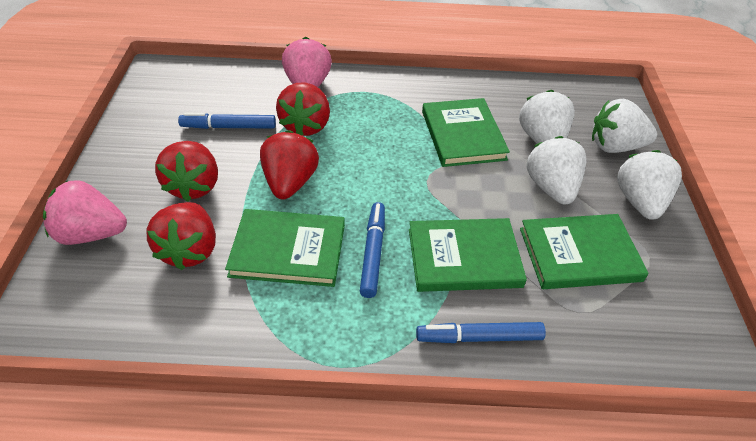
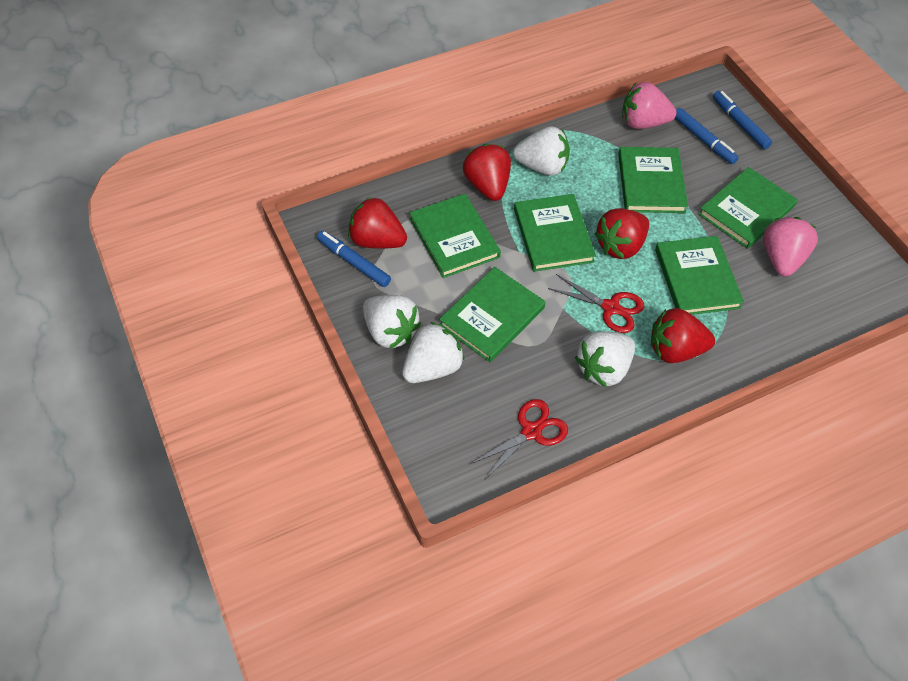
green book: 4 -> 6
red scissors: 0 -> 2

